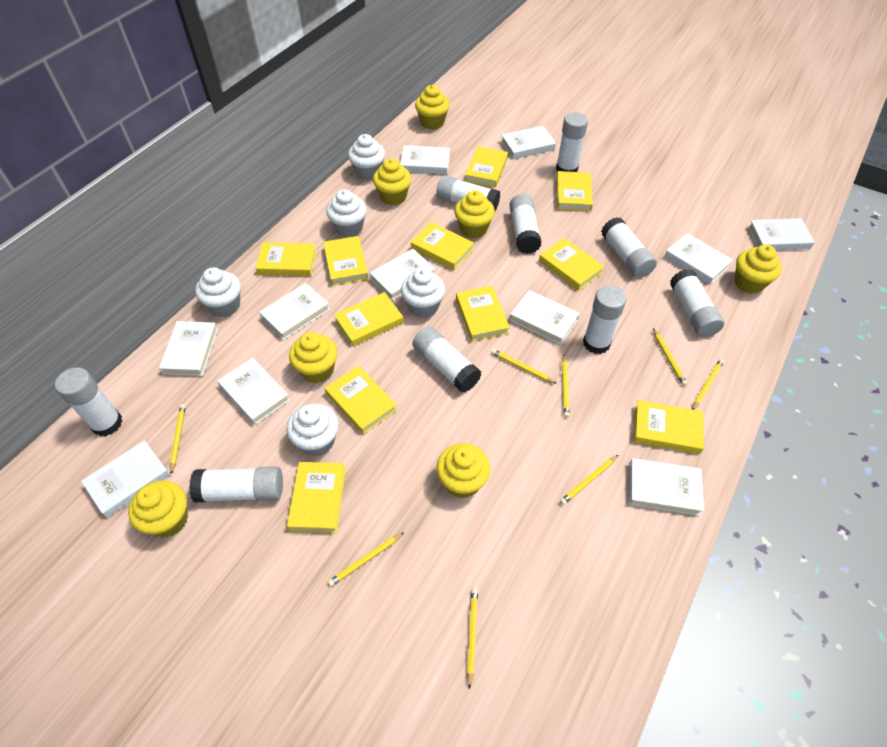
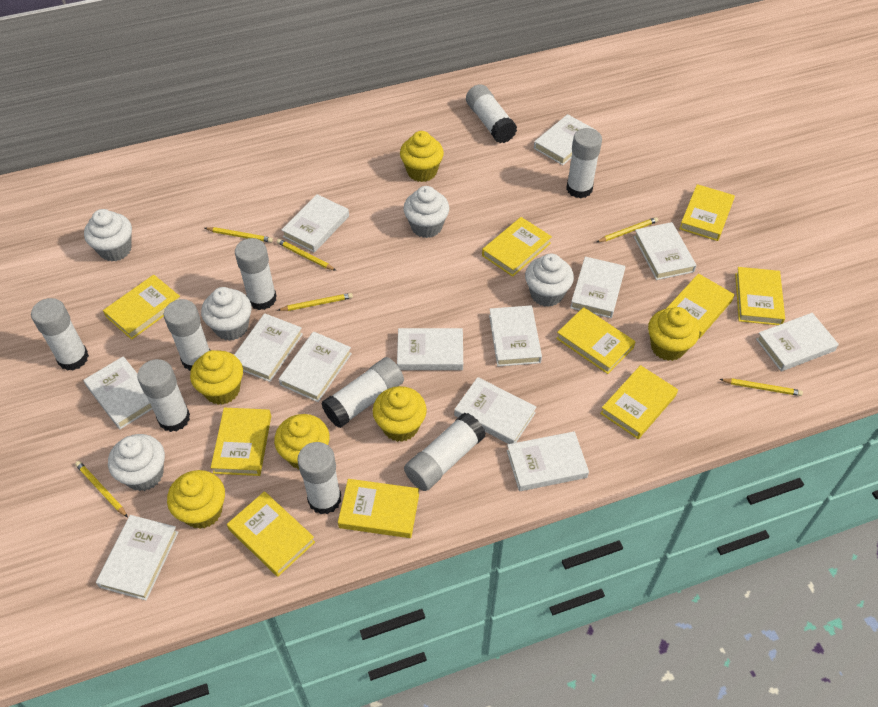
white book: 11 -> 13
yellow book: 11 -> 10
yellow cupcake: 7 -> 6
yellow pencil: 8 -> 6

